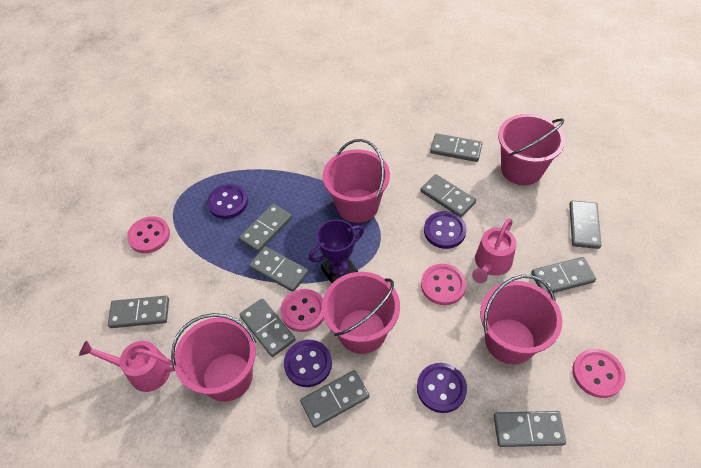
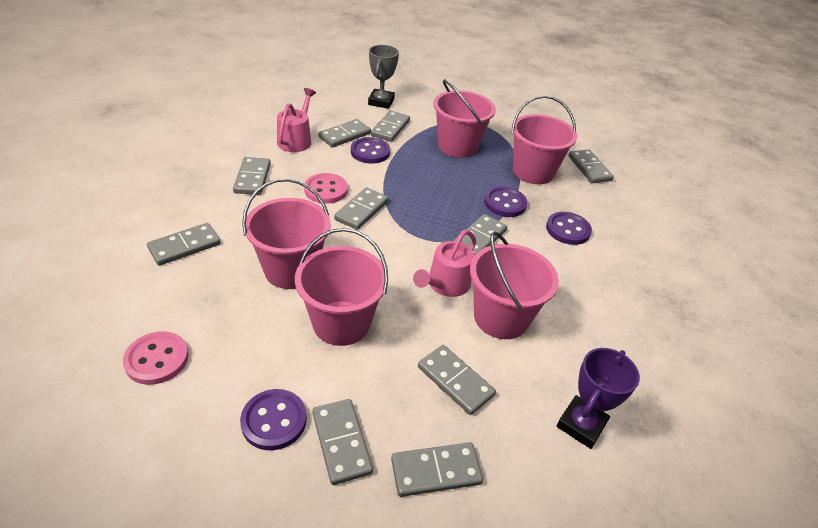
grey trophy: 0 -> 1
pink button: 4 -> 2

